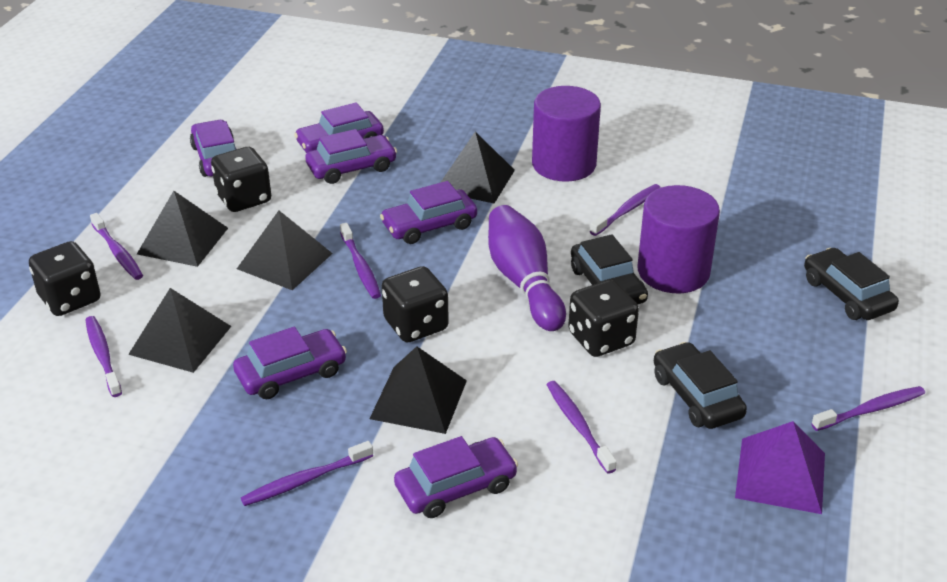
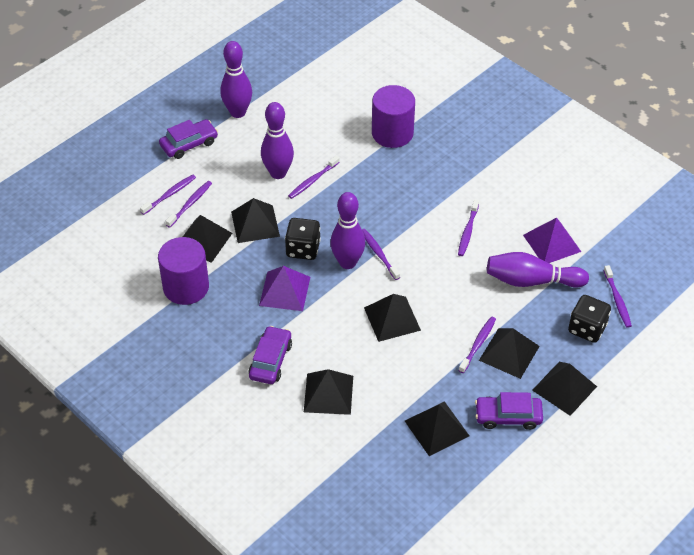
black car: 3 -> 0
black dice: 4 -> 2
black pyramid: 5 -> 7
purple bowling pin: 1 -> 4
purple car: 6 -> 3
purple pyramid: 1 -> 2

